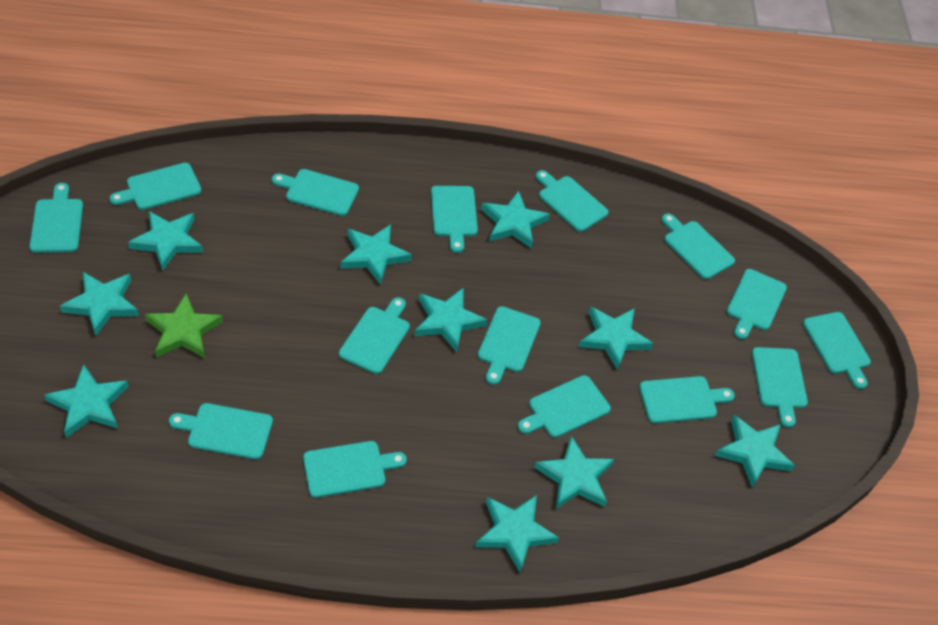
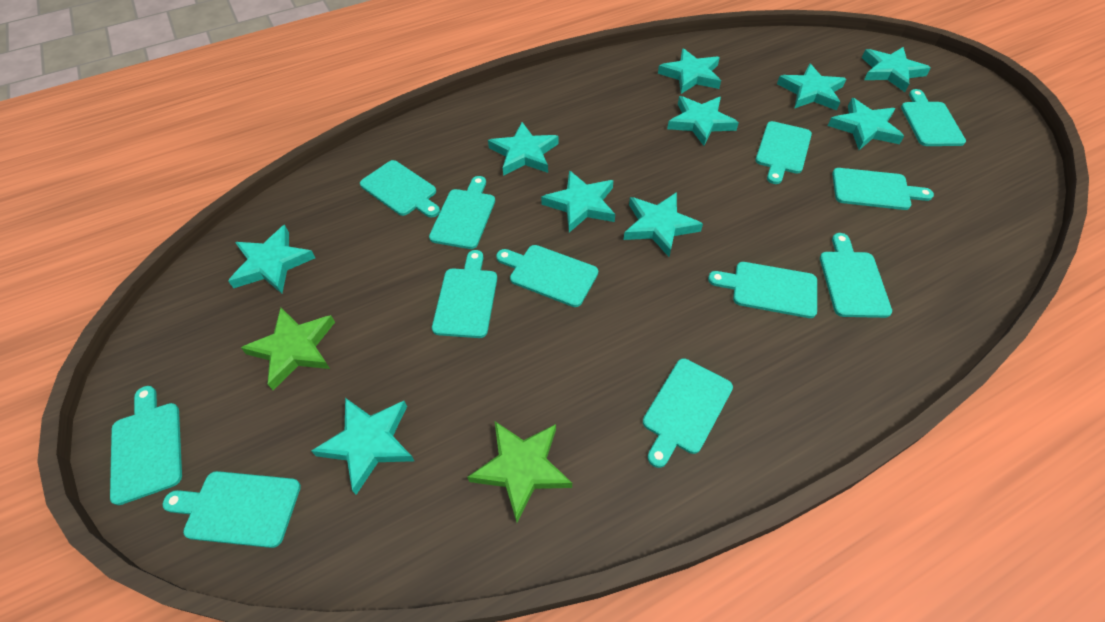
green star: 1 -> 2
turquoise cutting board: 15 -> 12

